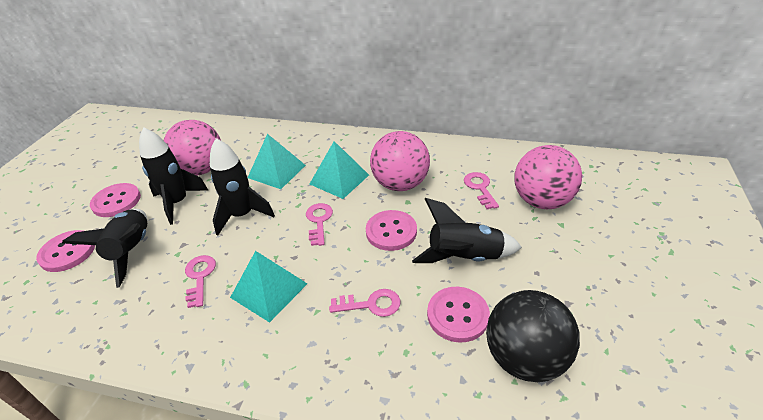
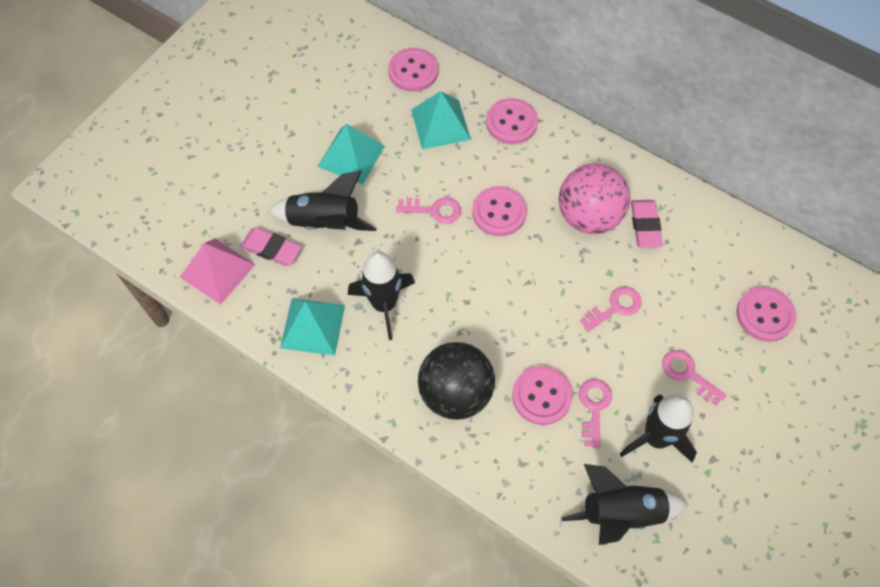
pink ball: 3 -> 1
pink button: 4 -> 5
pink eraser: 0 -> 2
pink pyramid: 0 -> 1

